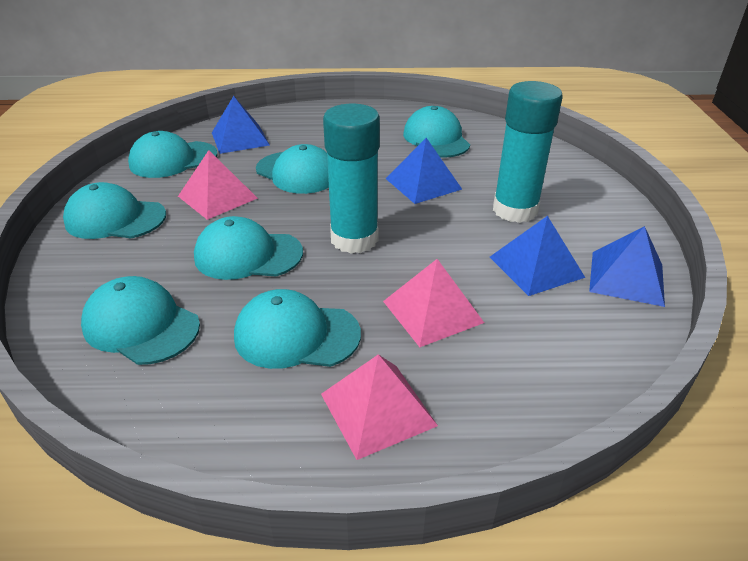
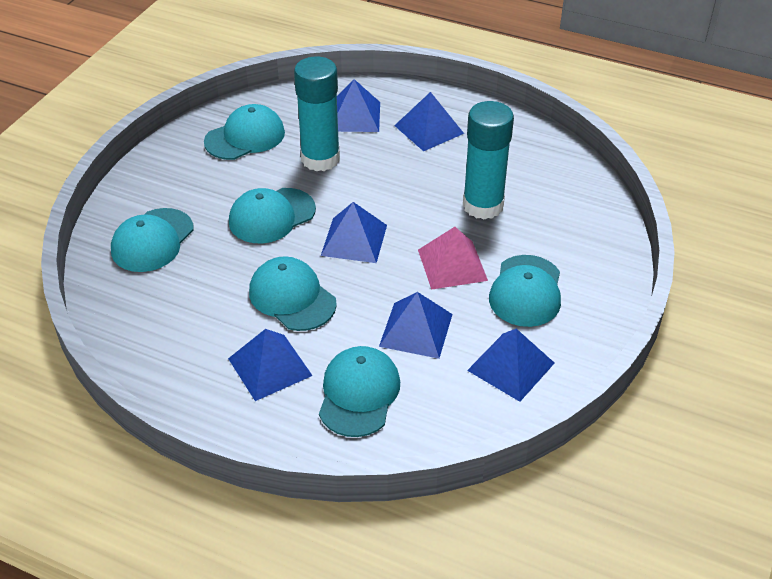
blue pyramid: 4 -> 6
pink pyramid: 3 -> 1
turquoise cap: 7 -> 6

